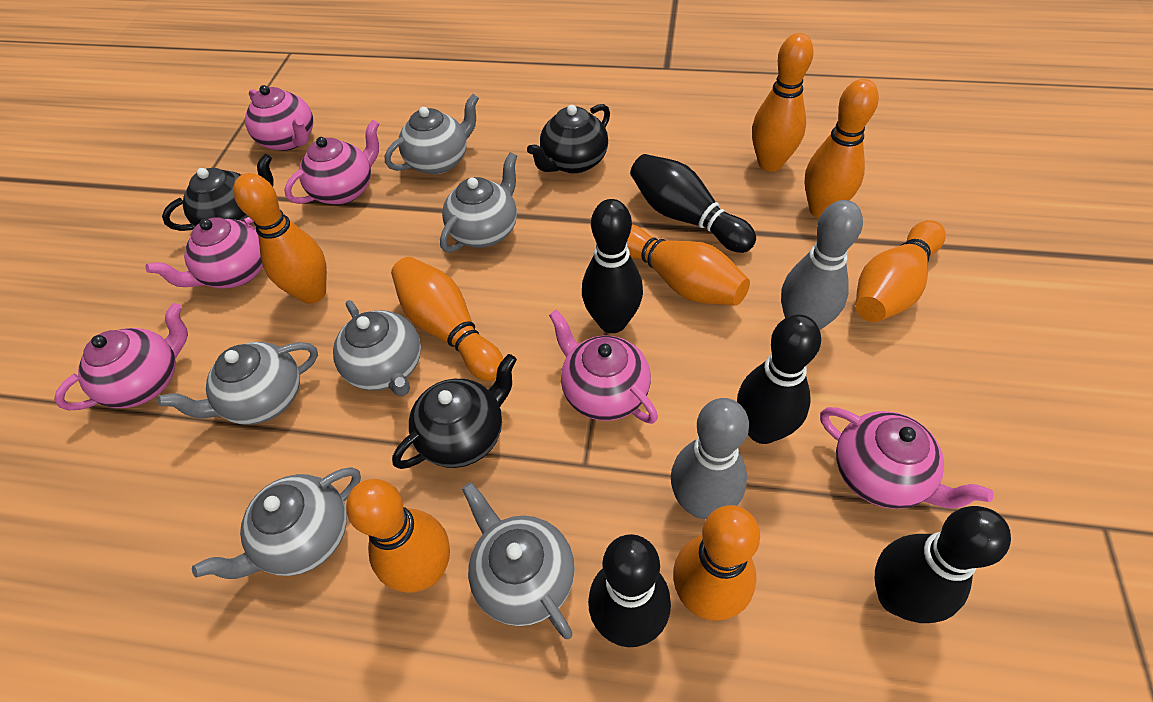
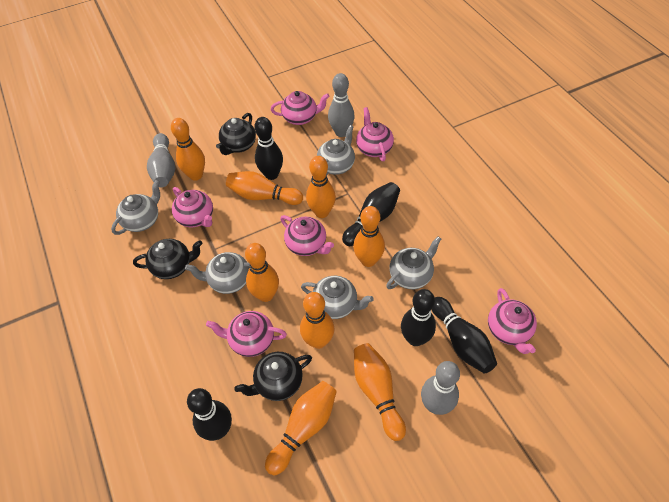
grey bowling pin: 2 -> 3
grey teapot: 6 -> 5

